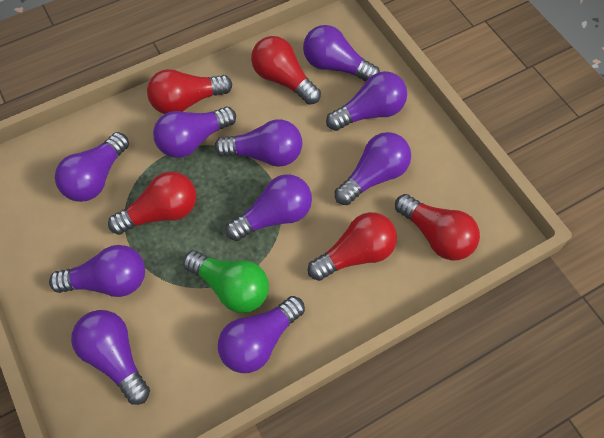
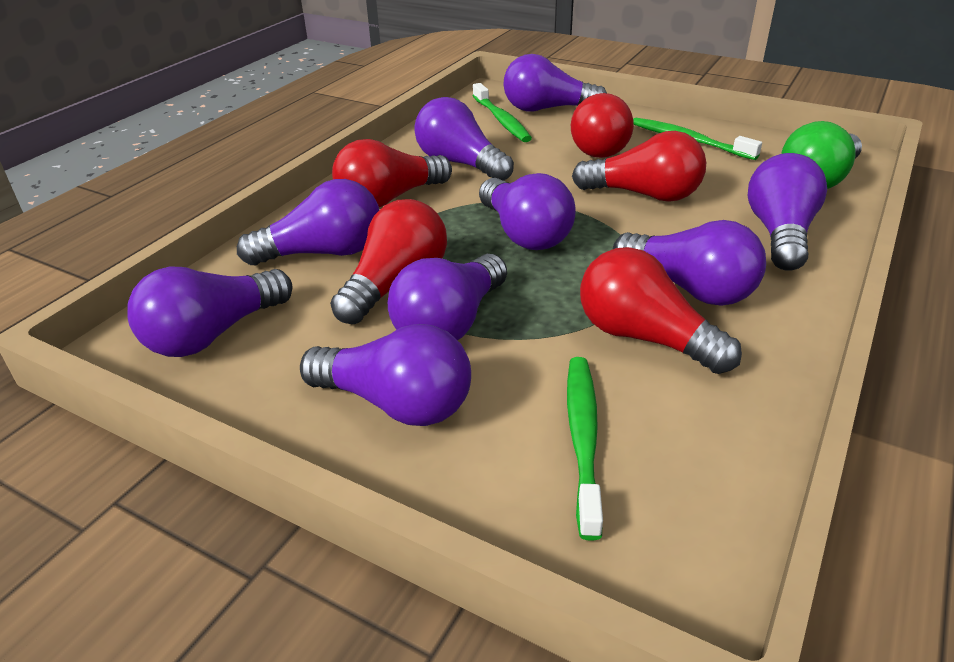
green toothbrush: 0 -> 3
purple light bulb: 10 -> 9

